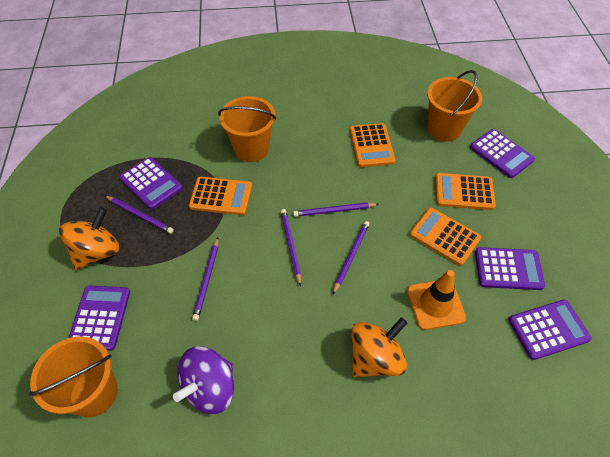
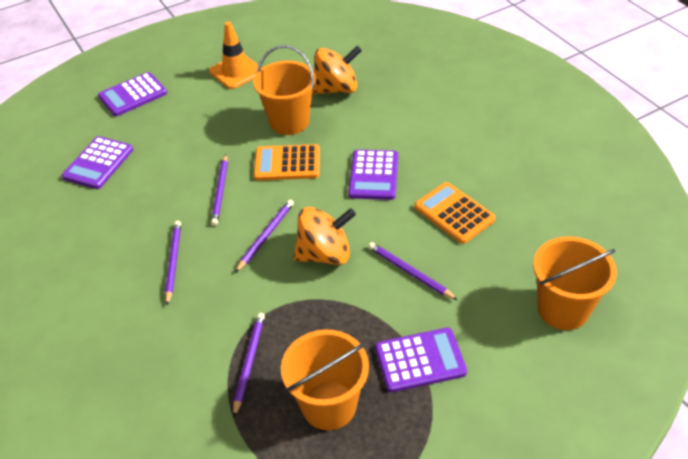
orange calculator: 4 -> 2
purple calculator: 5 -> 4
purple spinning top: 1 -> 0

